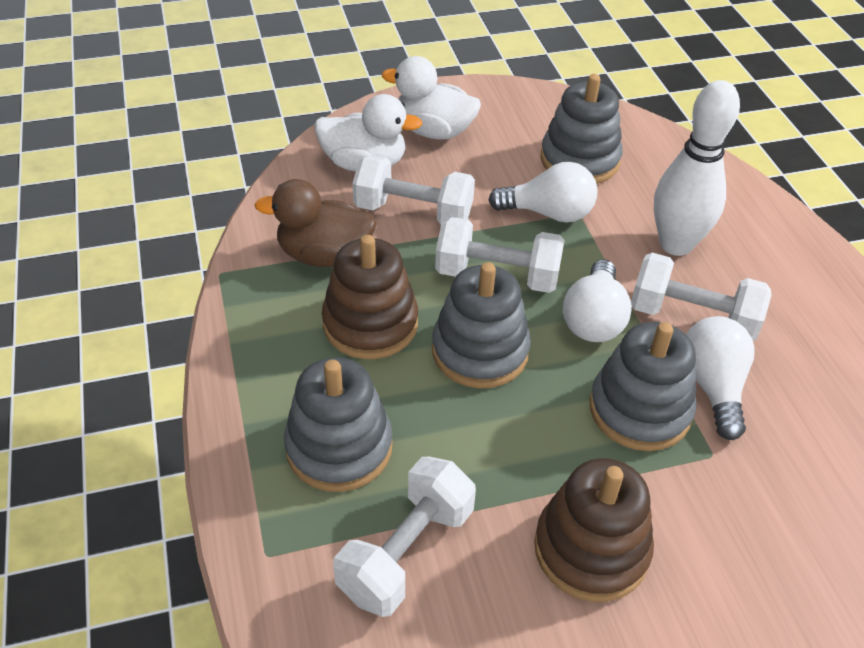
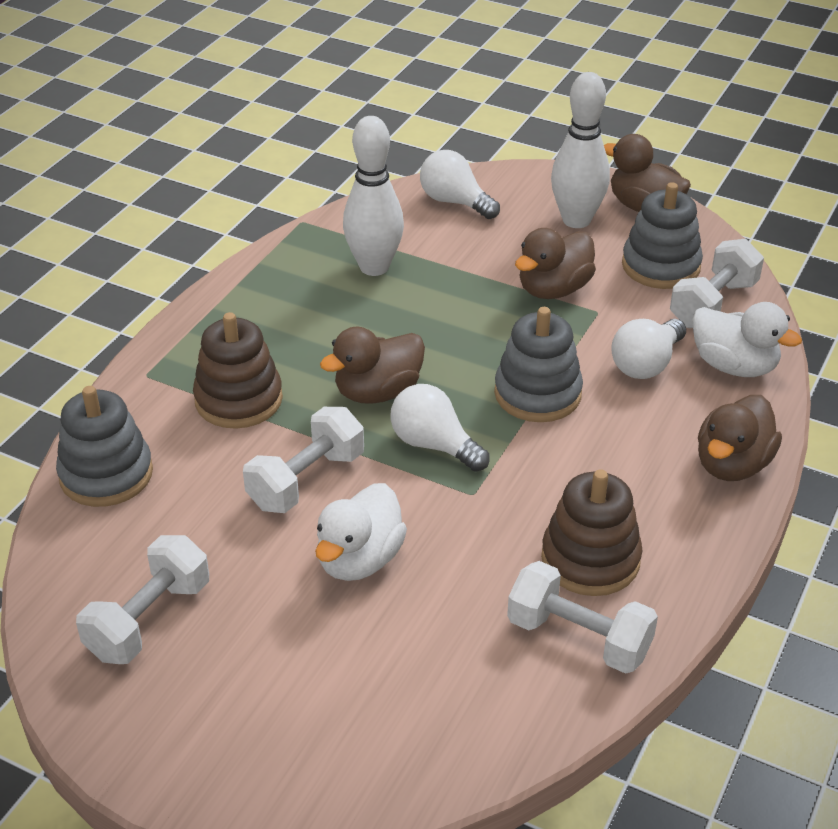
brown duck: 1 -> 4
grey stacking toy: 4 -> 3
white bowling pin: 1 -> 2

